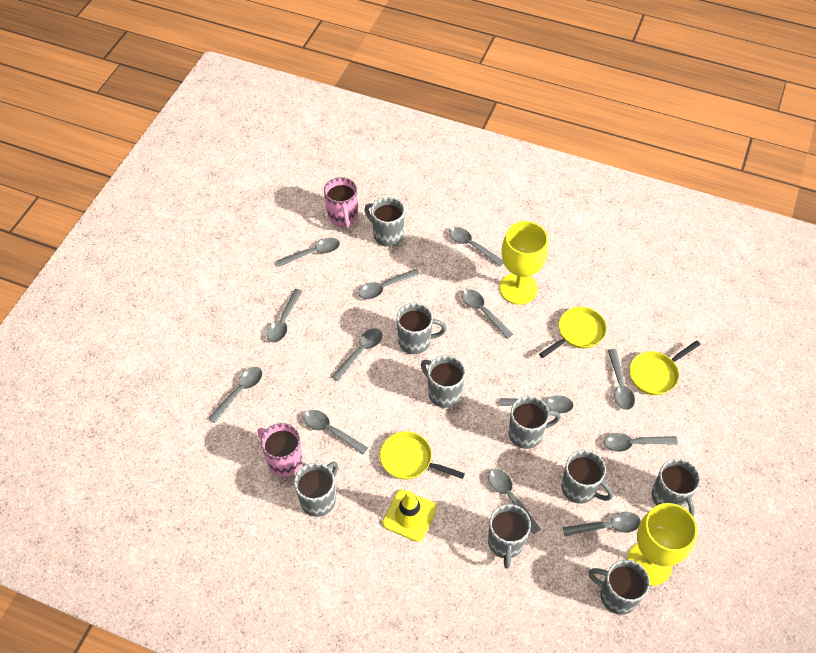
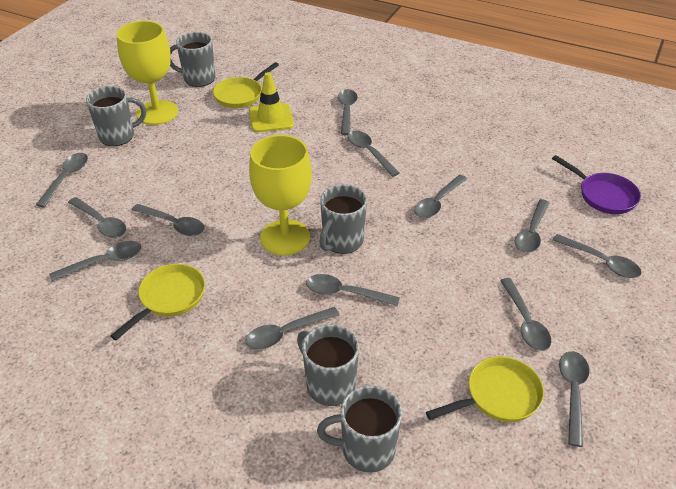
grey mug: 9 -> 5
pink mug: 2 -> 0
purple pan: 0 -> 1

